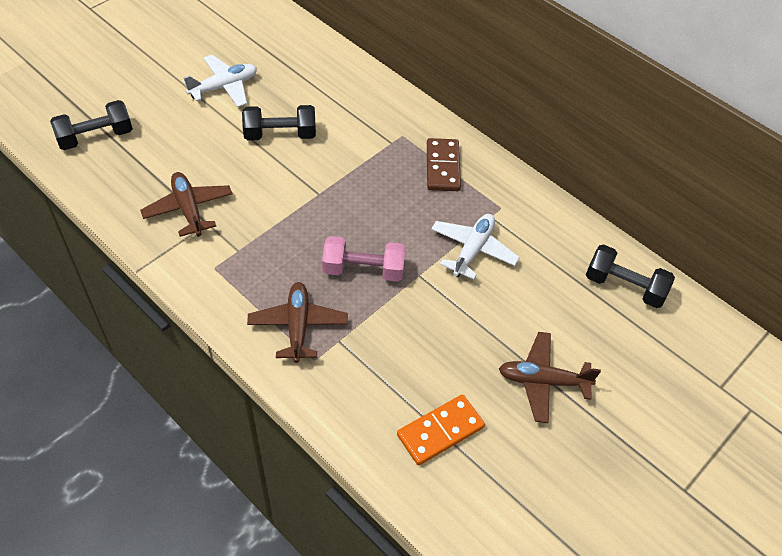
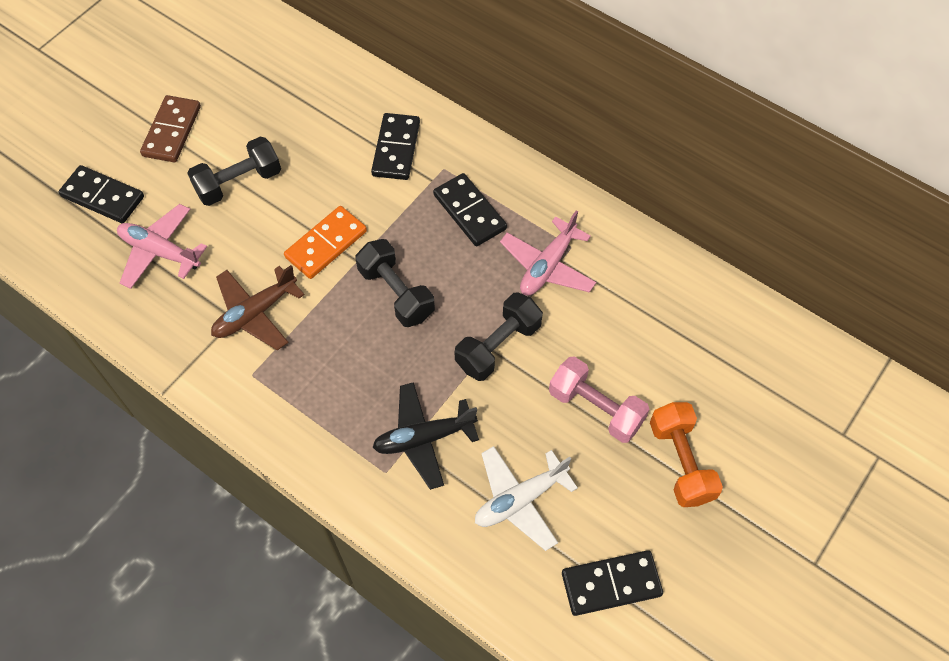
black domino: 0 -> 4
black plane: 0 -> 1
brown plane: 3 -> 1
orange dumbbell: 0 -> 1
pink plane: 0 -> 2
white plane: 2 -> 1

